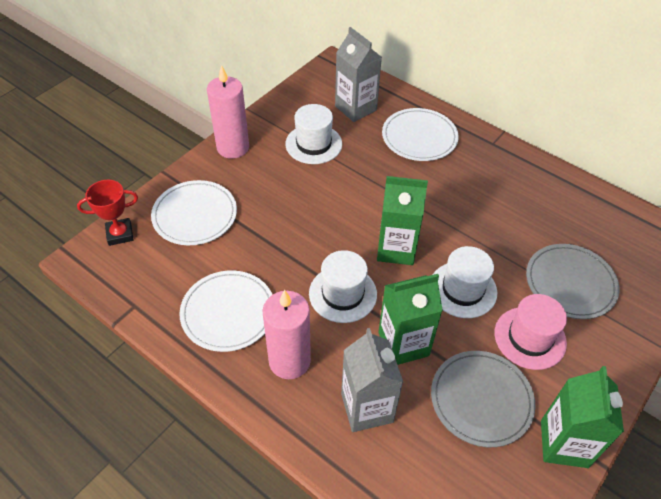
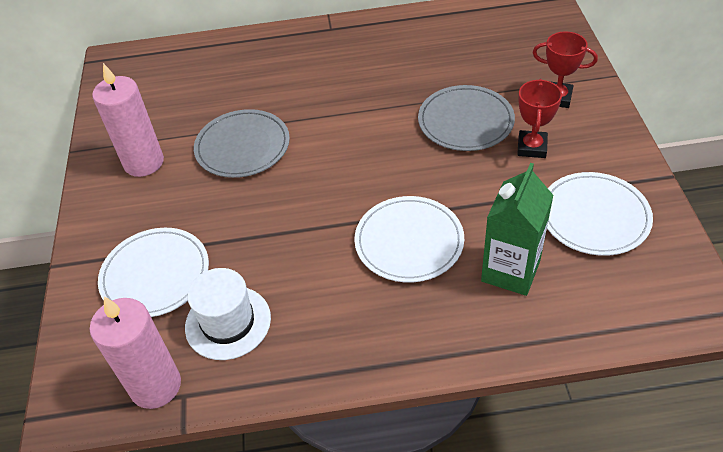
green carton: 3 -> 1
grey carton: 2 -> 0
pink hat: 1 -> 0
red trophy: 1 -> 2
white hat: 3 -> 1

